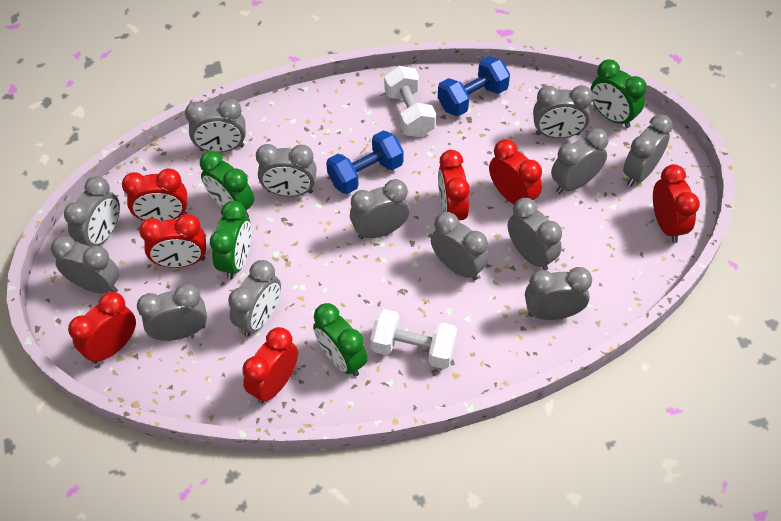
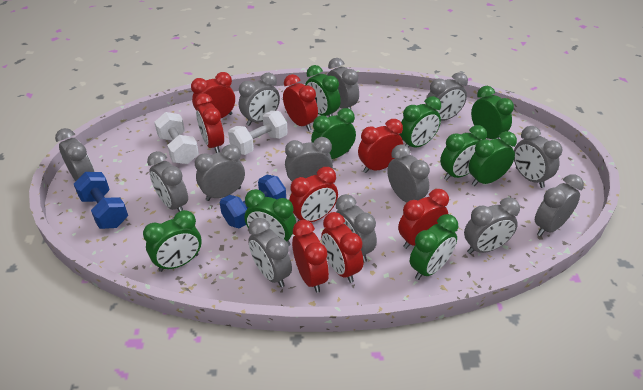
green clock: 4 -> 9
red clock: 7 -> 8

